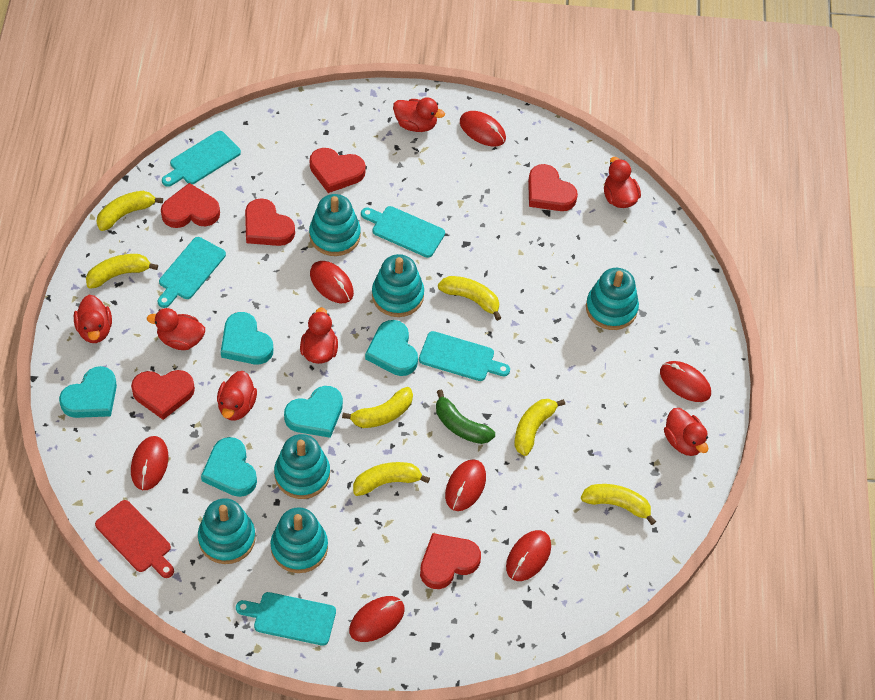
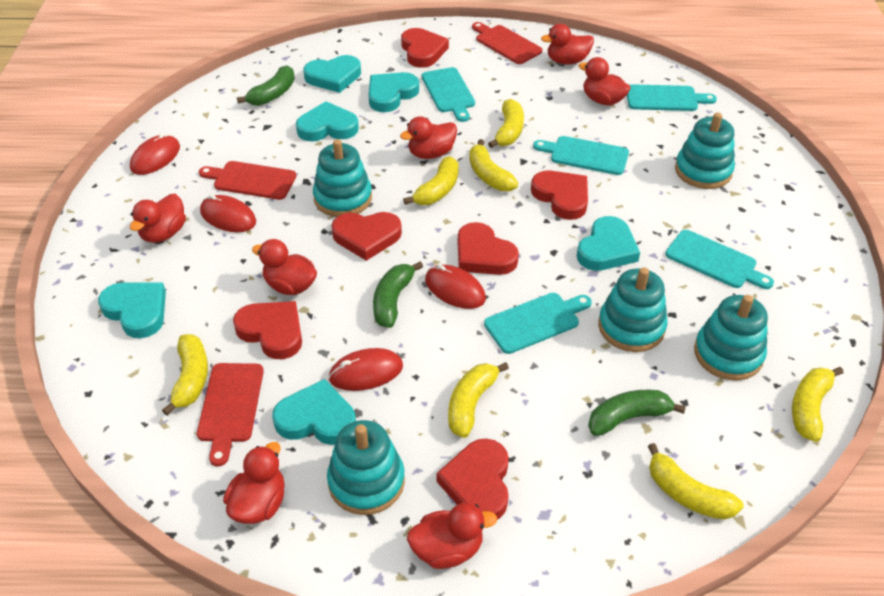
green banana: 1 -> 3
red cutting board: 1 -> 3
red mouse: 7 -> 4
turquoise heart: 5 -> 6
turquoise stacking toy: 6 -> 5

